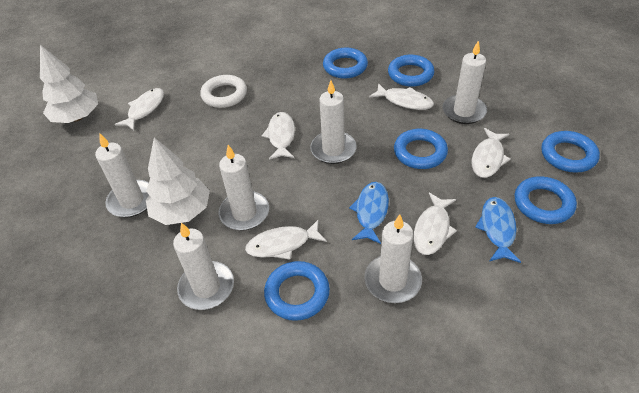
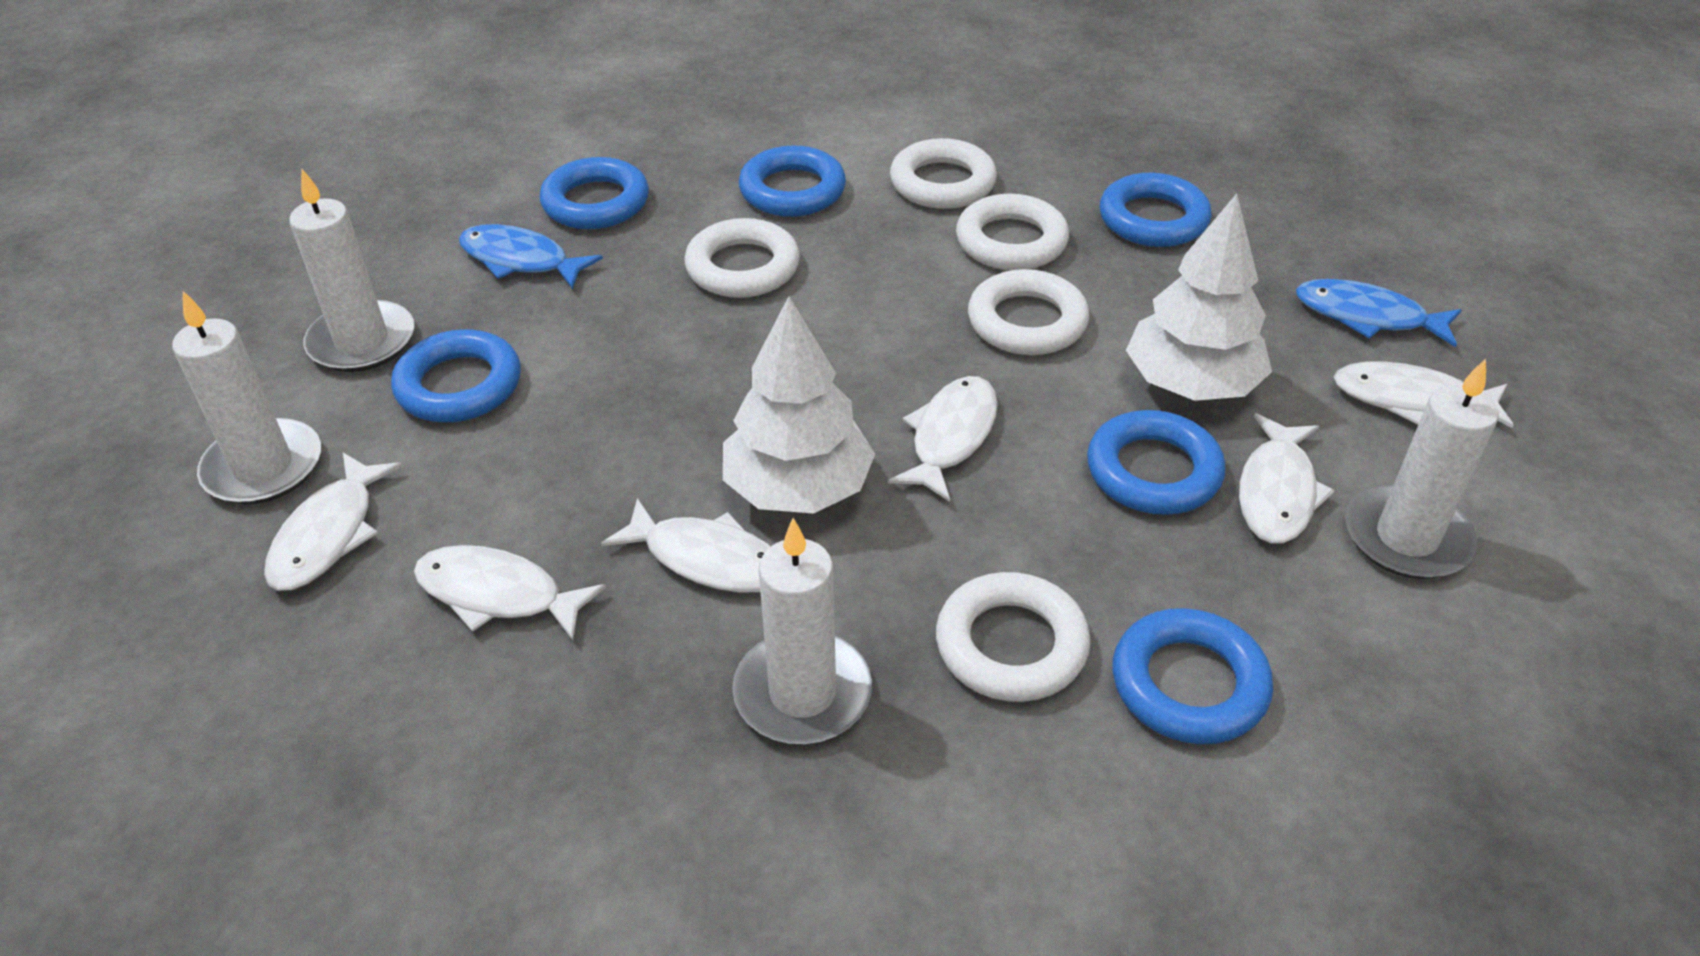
white candle: 6 -> 4
white ring: 1 -> 5

